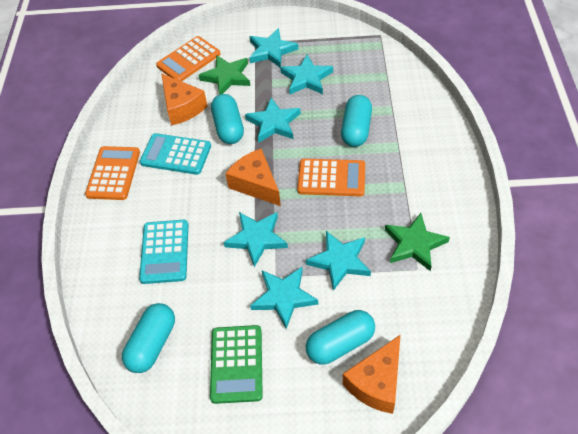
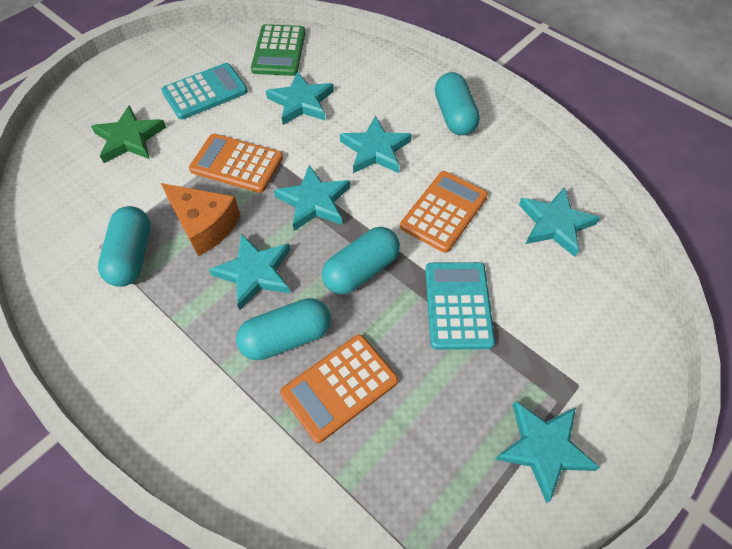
green star: 2 -> 1
orange cheese: 3 -> 1

